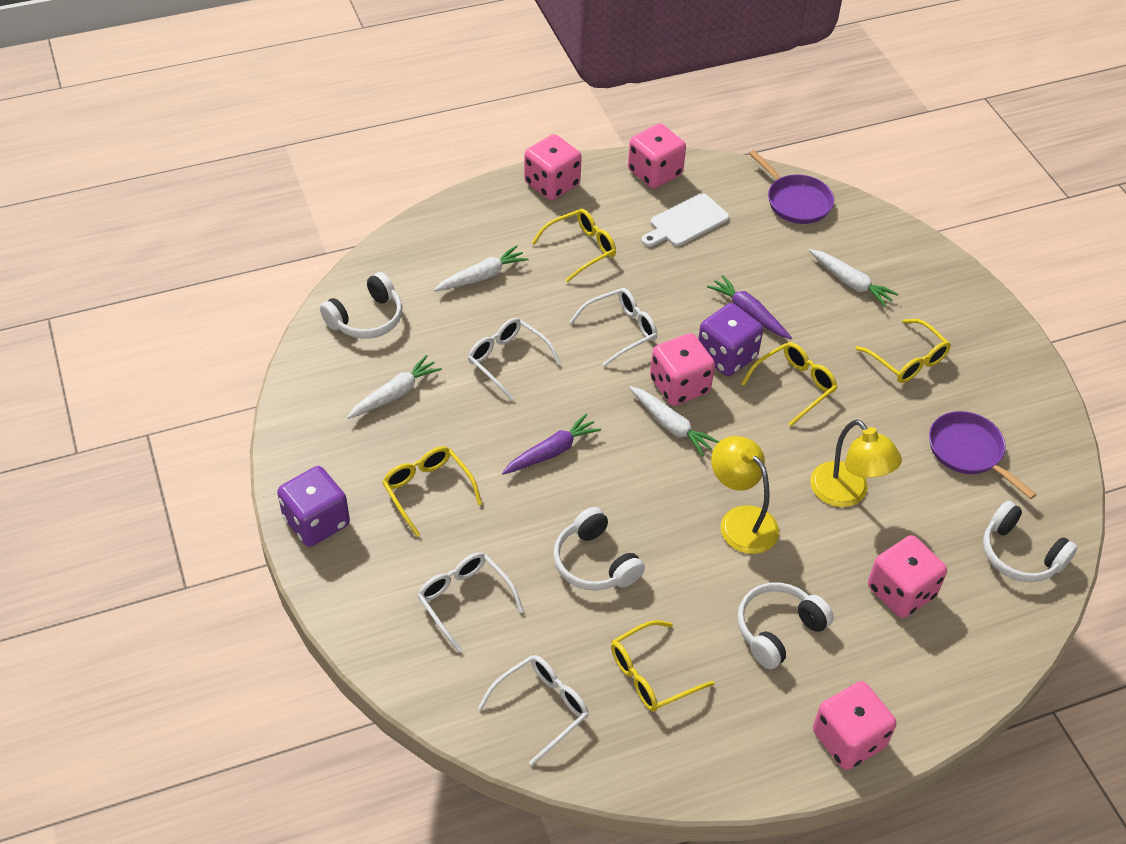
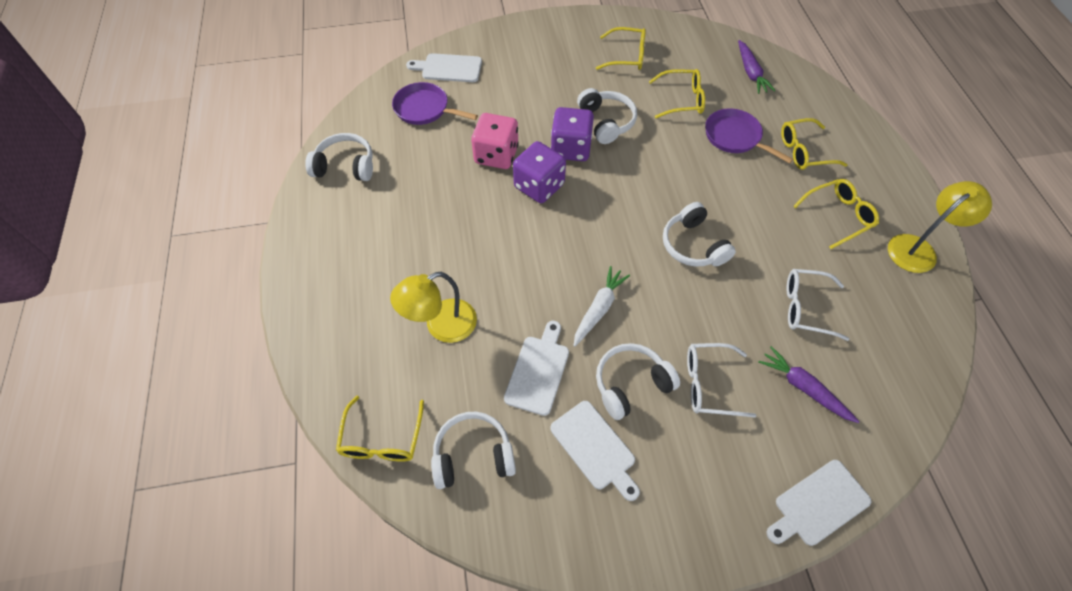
pink dice: 5 -> 1
white carrot: 4 -> 1
white cutting board: 1 -> 4
white glasses: 4 -> 2
white headphones: 4 -> 5

